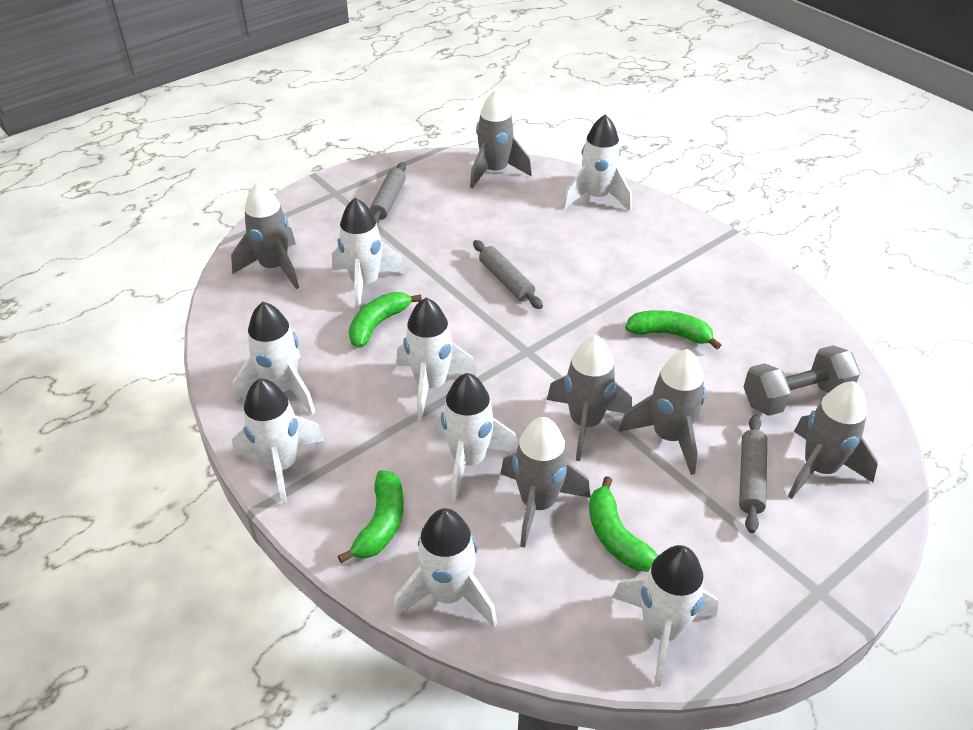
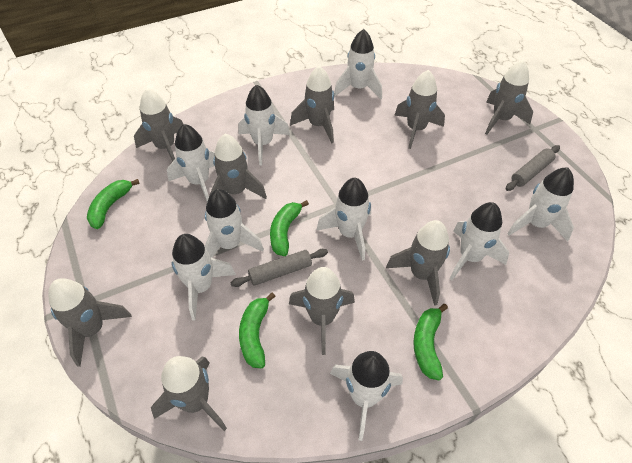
grey dumbbell: 1 -> 0
grey rocket: 6 -> 9
grey rolling pin: 3 -> 2
white rocket: 8 -> 9

